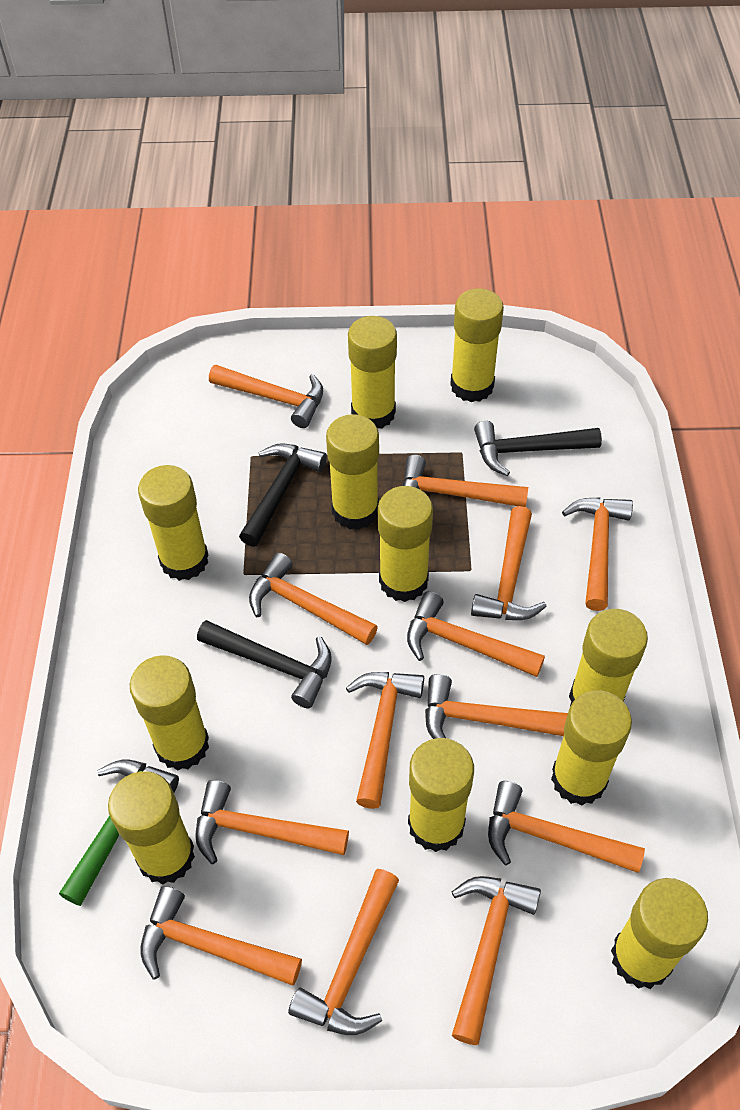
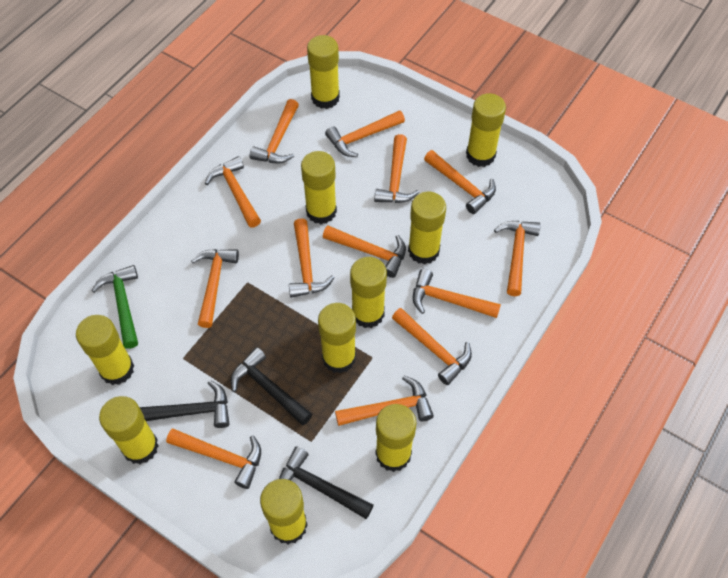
yellow glue stick: 11 -> 10

